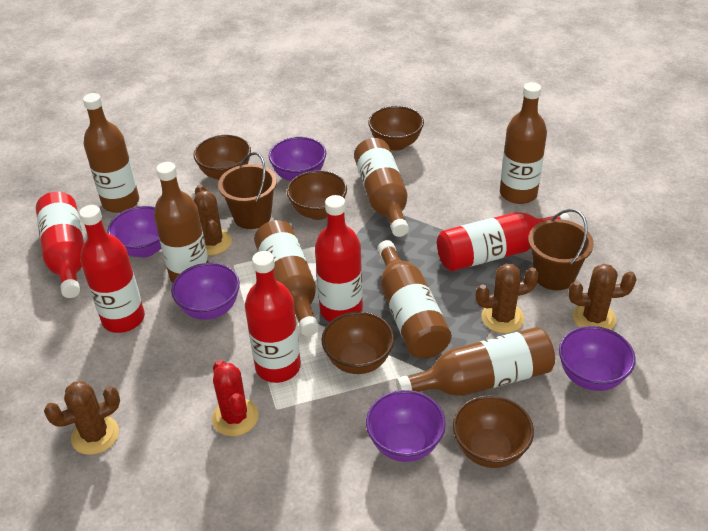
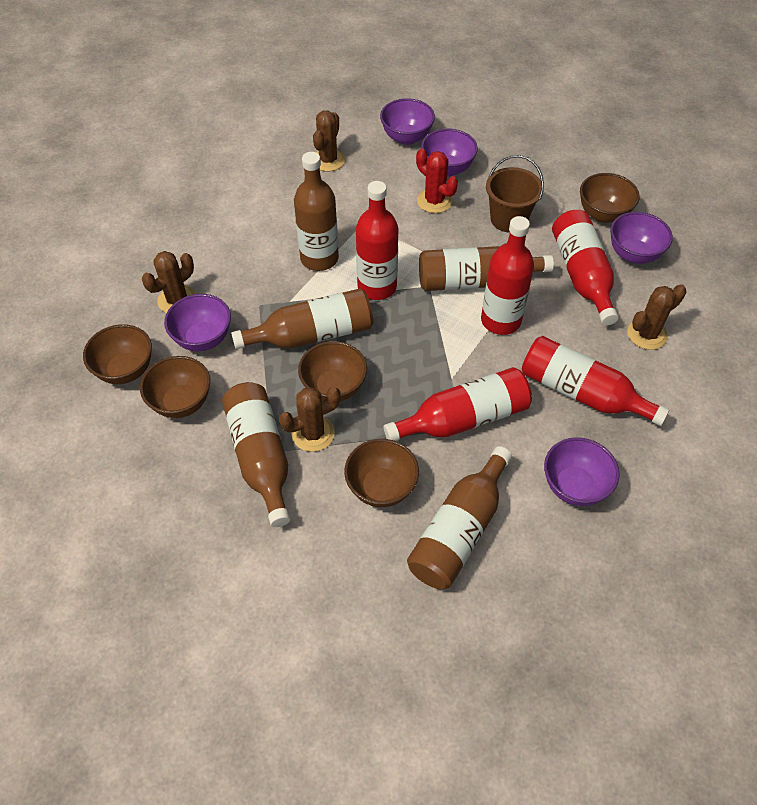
brown bottle: 7 -> 5
brown bucket: 2 -> 1

